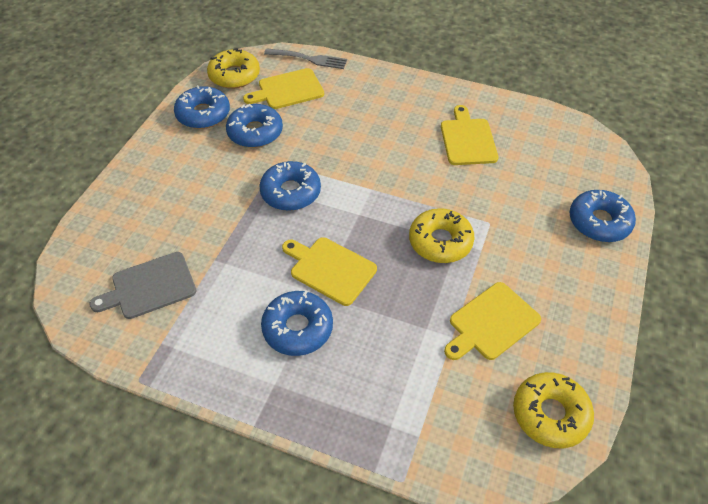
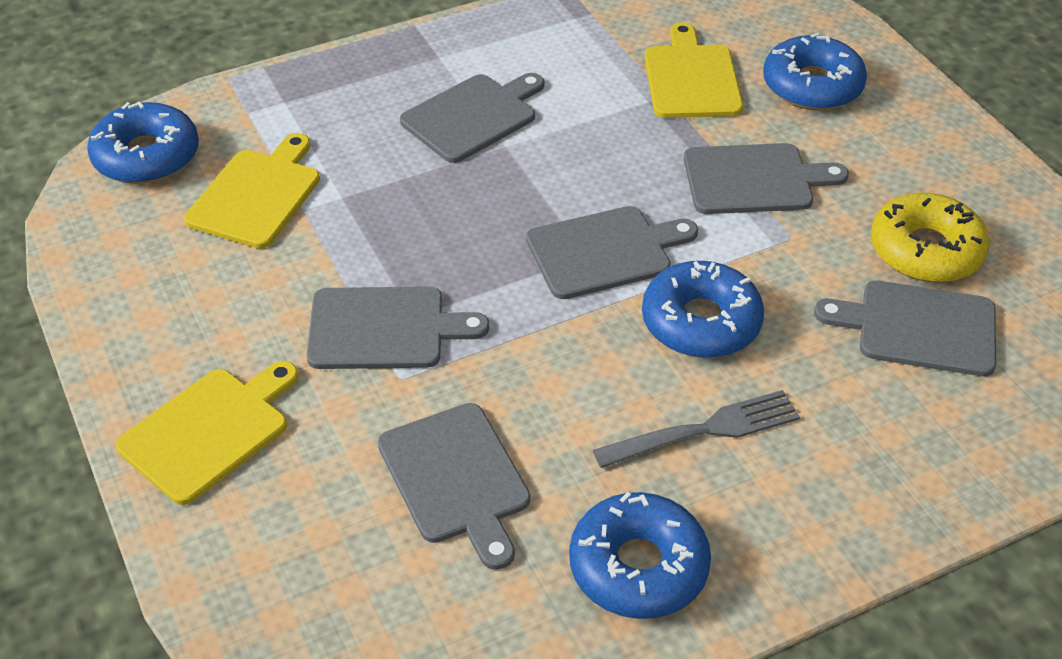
blue donut: 5 -> 4
grey cutting board: 1 -> 6
yellow cutting board: 4 -> 3
yellow donut: 3 -> 1

